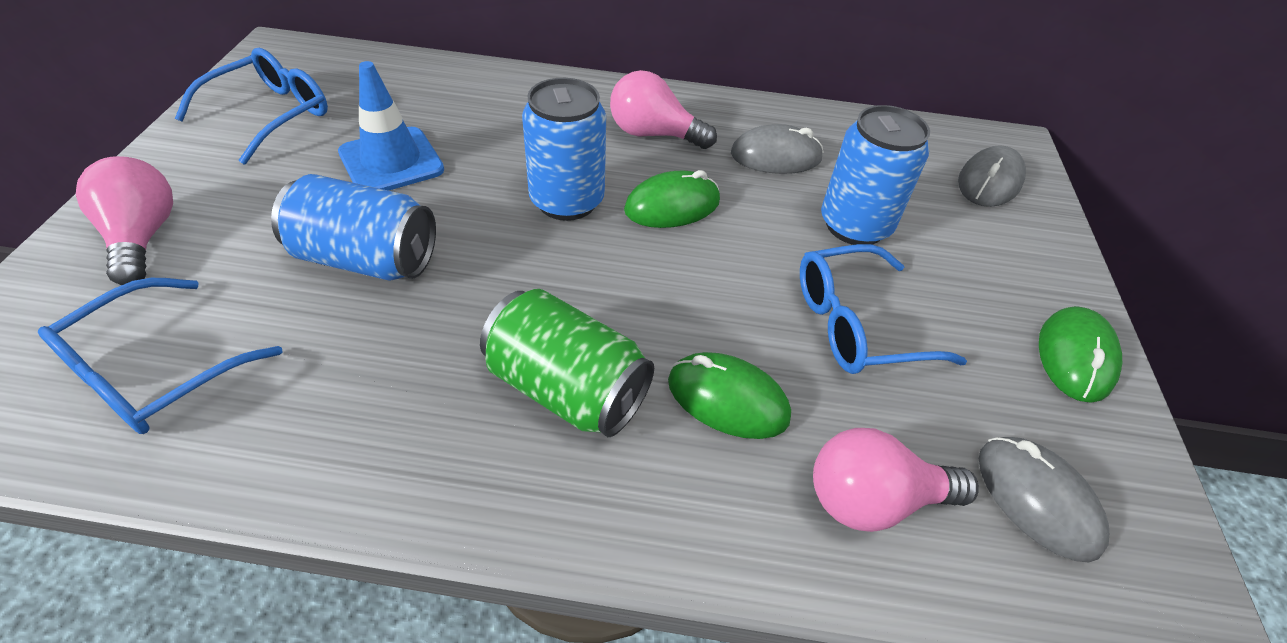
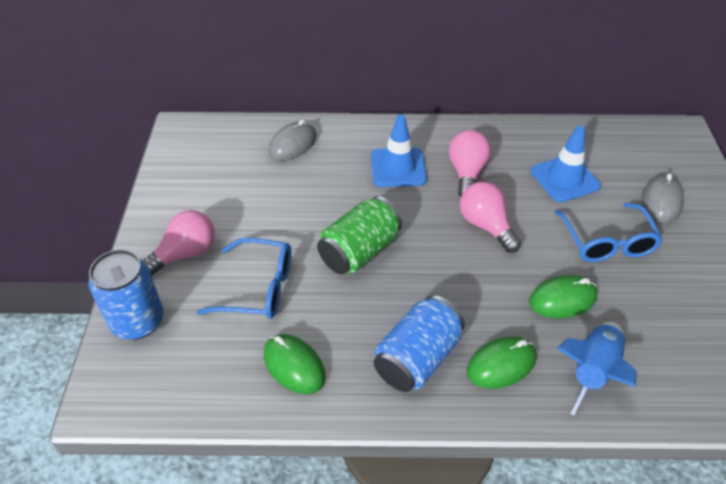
blue can: 3 -> 2
blue glasses: 3 -> 2
blue rocket: 0 -> 1
blue traffic cone: 1 -> 2
grey mouse: 3 -> 2

